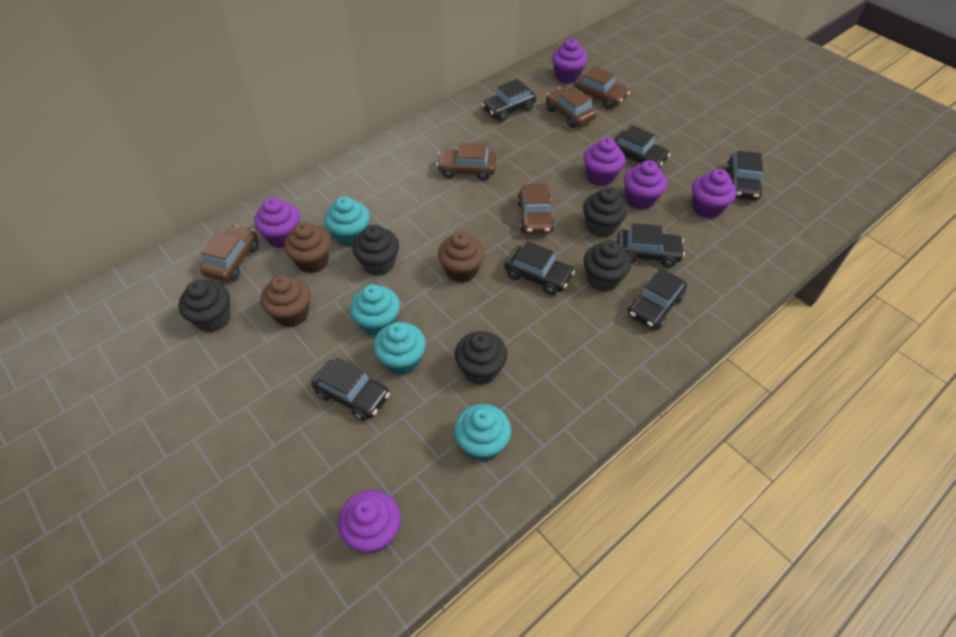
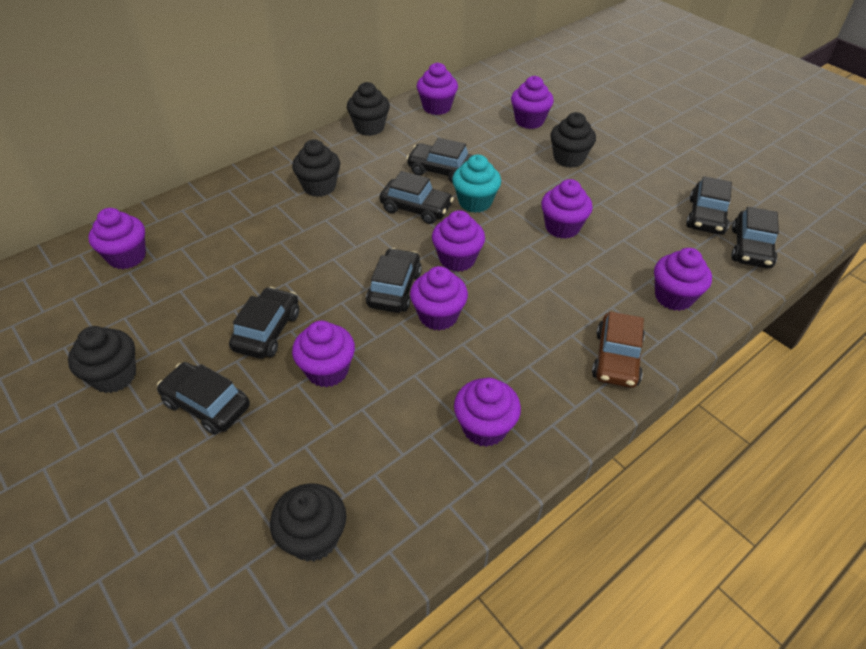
brown car: 5 -> 1
brown cupcake: 3 -> 0
purple cupcake: 6 -> 9
turquoise cupcake: 4 -> 1

